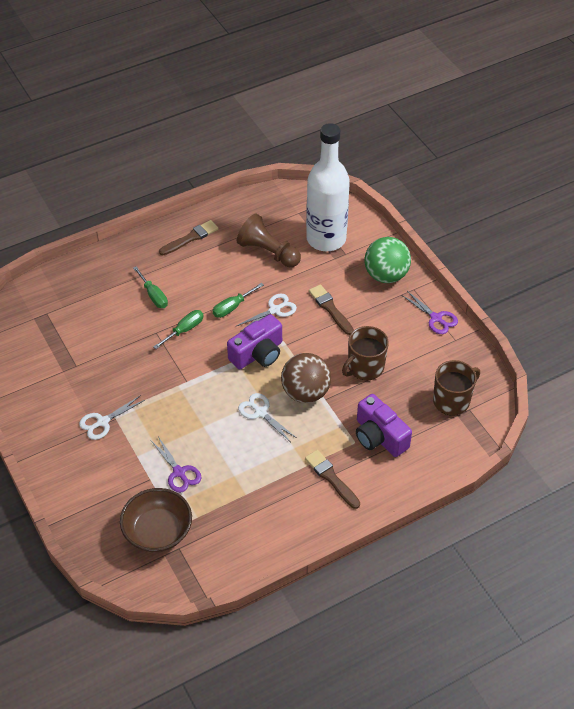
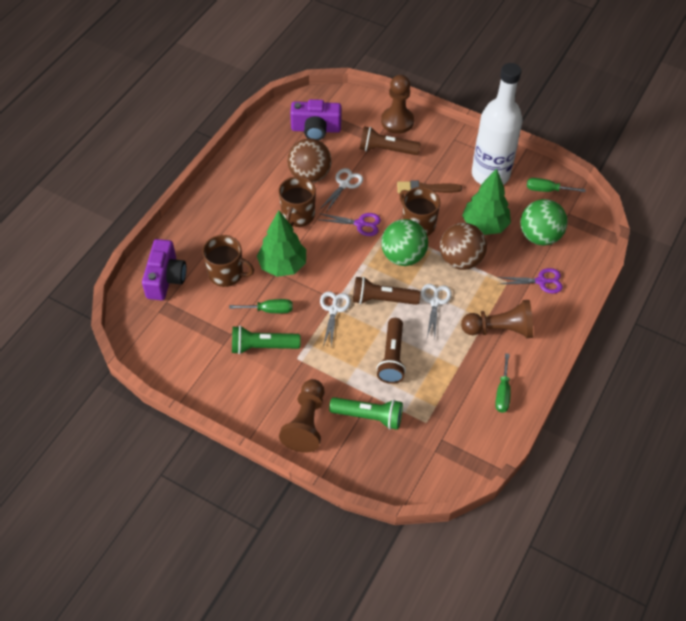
brown ball: 1 -> 2
brown bowl: 1 -> 0
brown brush: 3 -> 1
brown flashlight: 0 -> 3
brown mug: 2 -> 3
brown pawn: 1 -> 3
green ball: 1 -> 2
green flashlight: 0 -> 2
green tree: 0 -> 2

